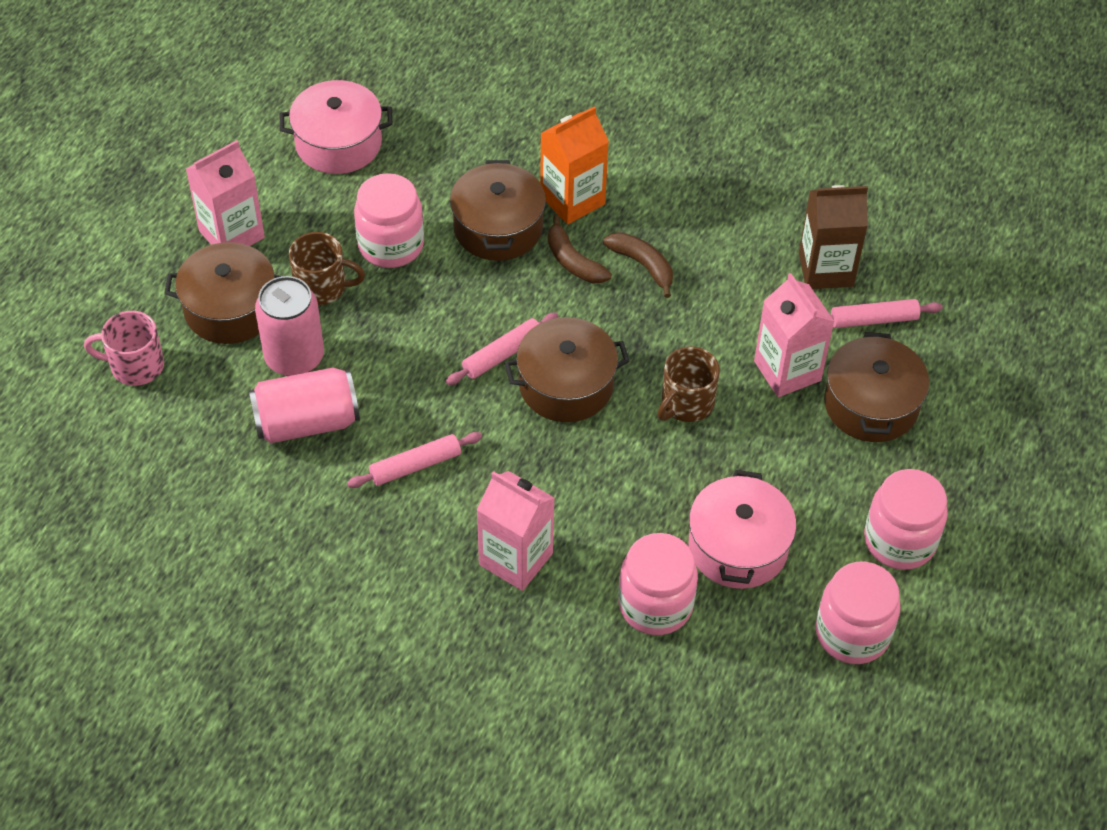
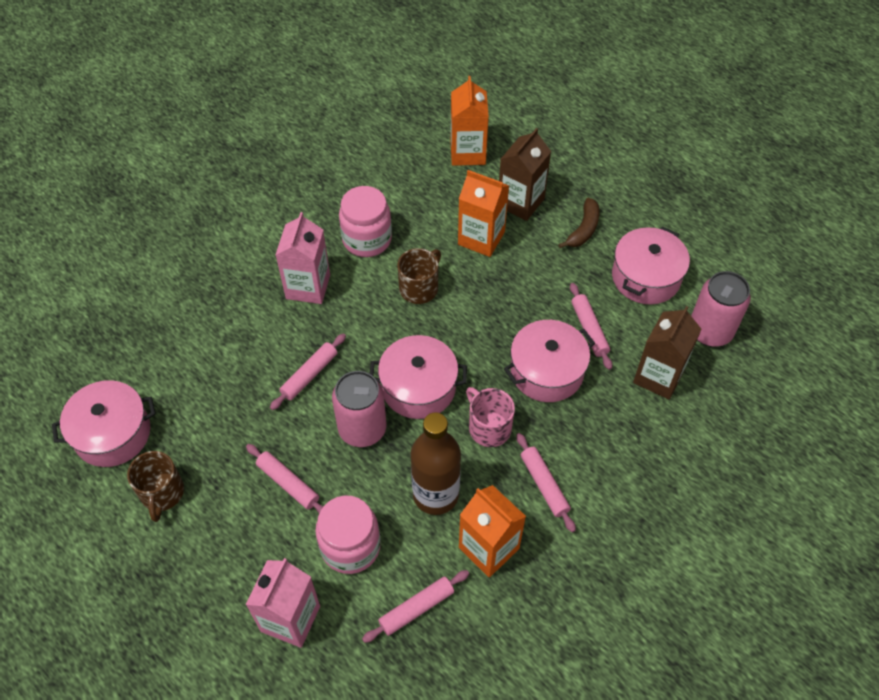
brown banana: 2 -> 1
brown bottle: 0 -> 1
brown carton: 1 -> 2
brown pot: 4 -> 0
orange carton: 1 -> 3
pink carton: 3 -> 2
pink jar: 4 -> 2
pink pot: 2 -> 4
pink rolling pin: 3 -> 5

